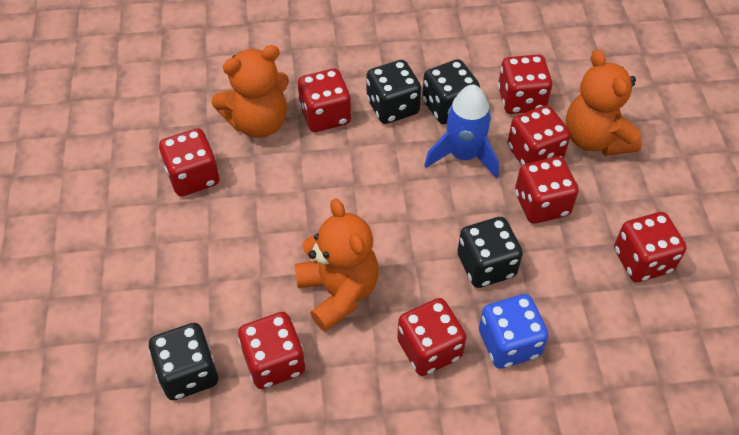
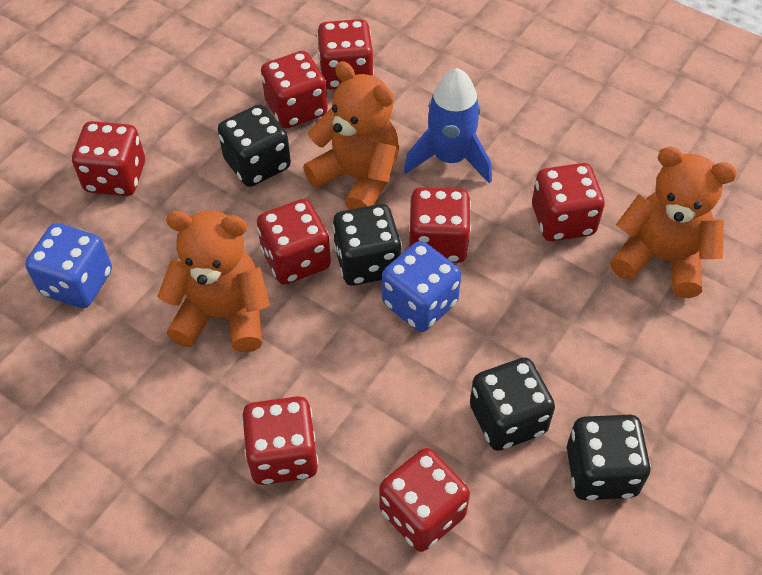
blue dice: 1 -> 2

